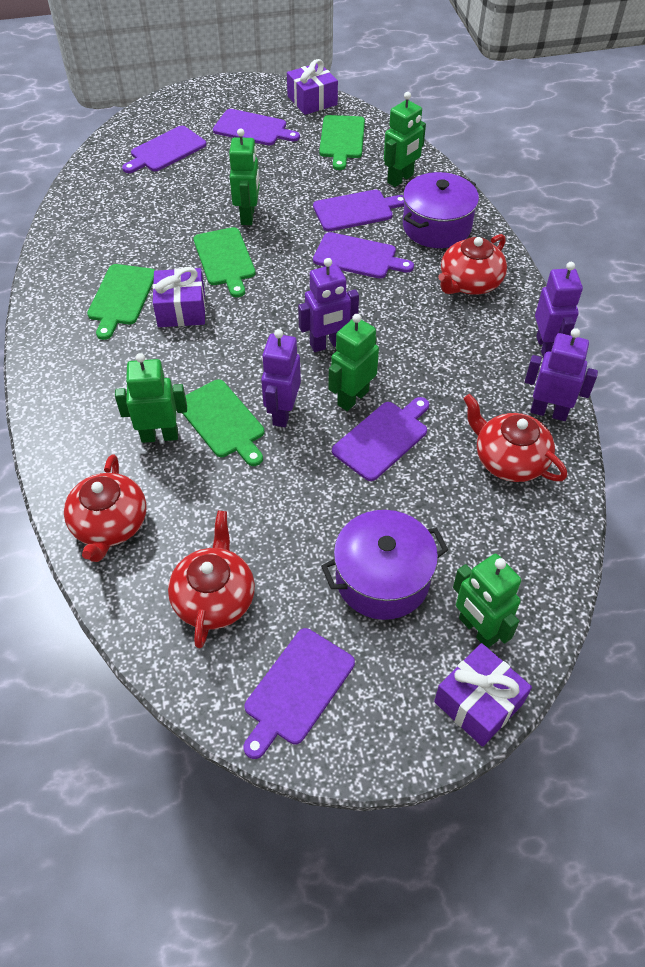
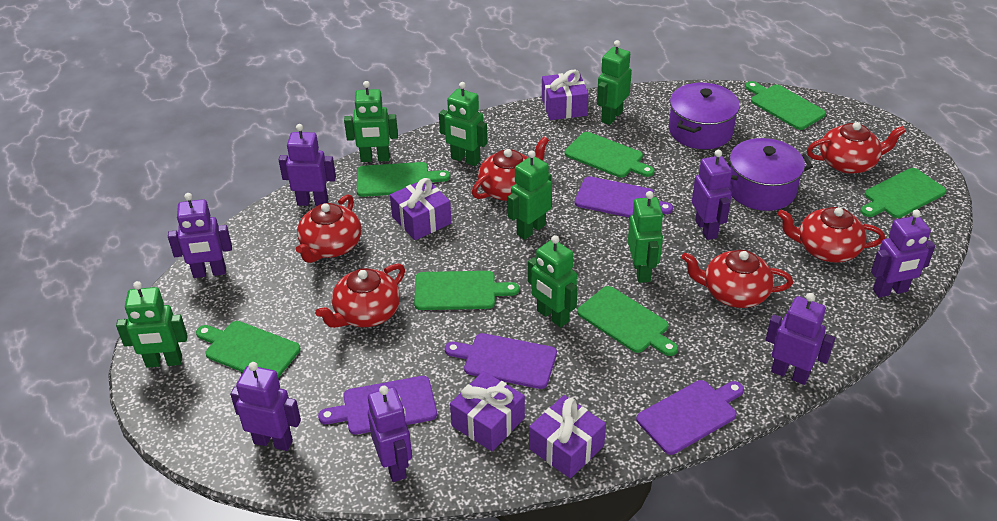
green cutting board: 4 -> 7
green robot: 5 -> 7
purple cutting board: 6 -> 4
purple gift: 3 -> 4
purple robot: 4 -> 7
red teapot: 4 -> 6

